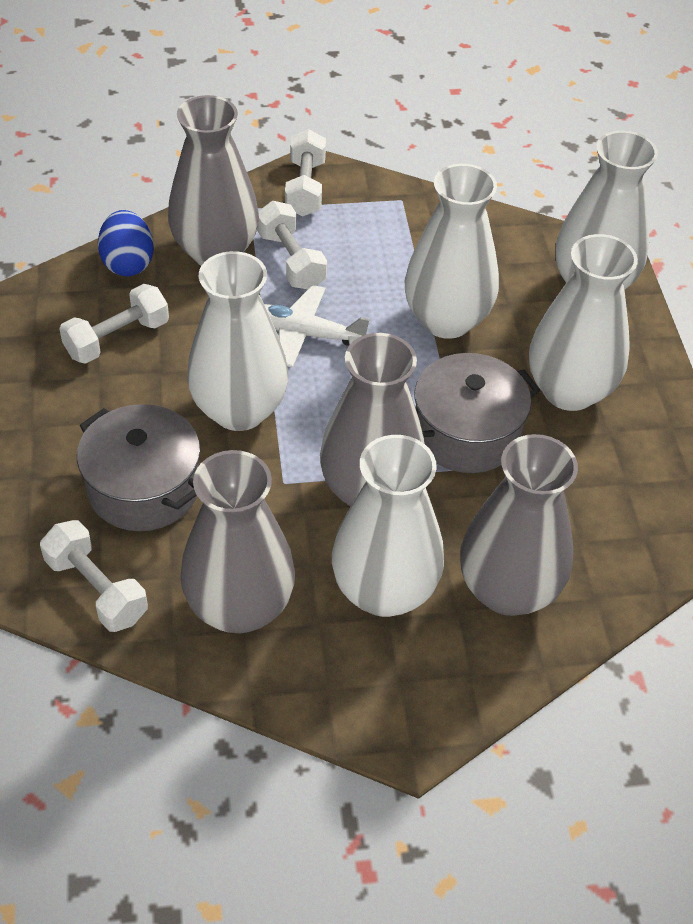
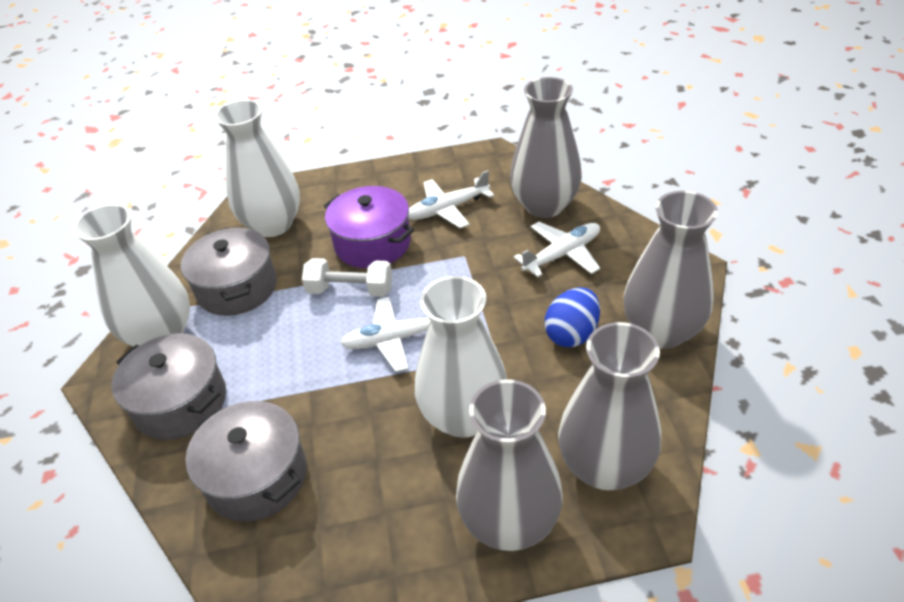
grey pot: 2 -> 3
purple pot: 0 -> 1
white dumbbell: 4 -> 1
white plane: 1 -> 3
white vase: 5 -> 3

